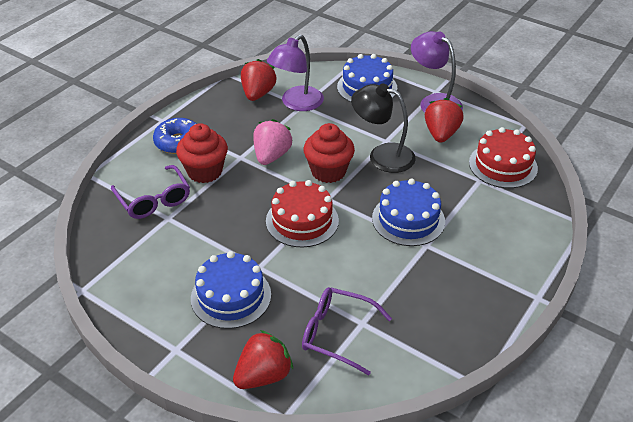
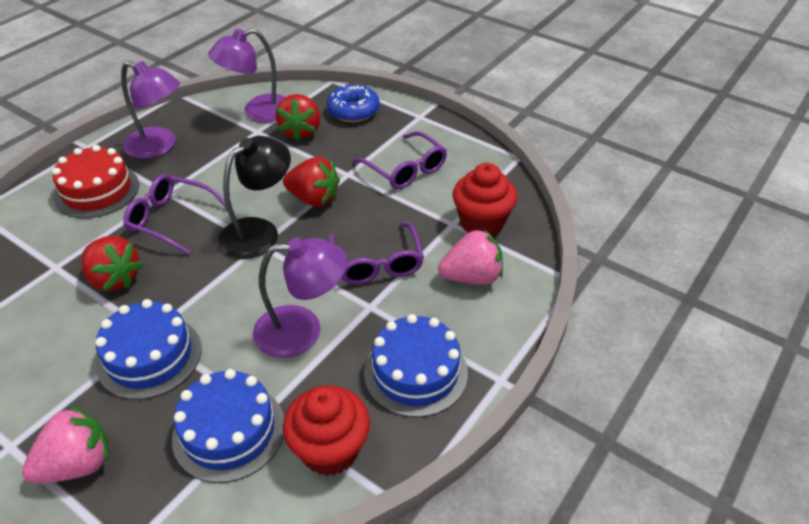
pink strawberry: 1 -> 2
purple glasses: 2 -> 3
purple lamp: 2 -> 3
red cake: 2 -> 1

